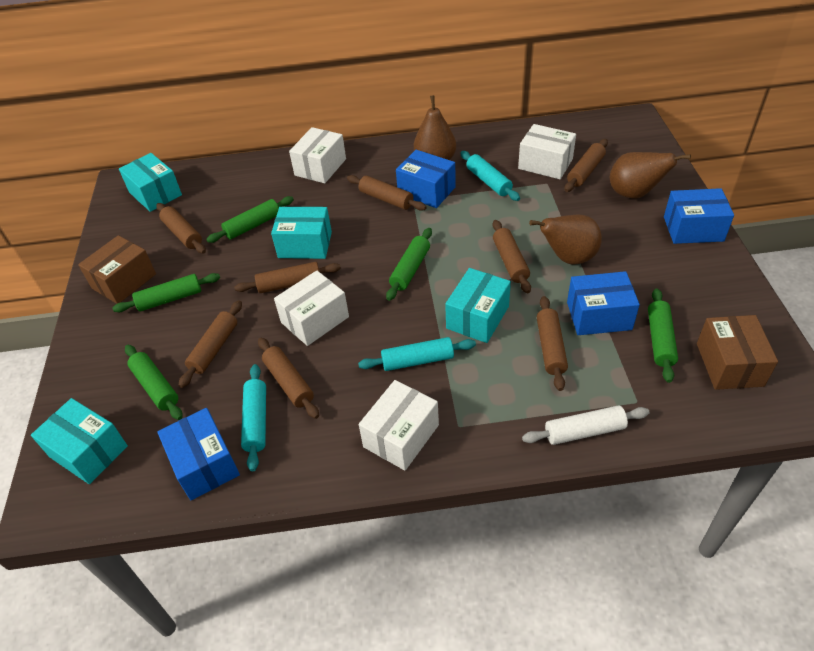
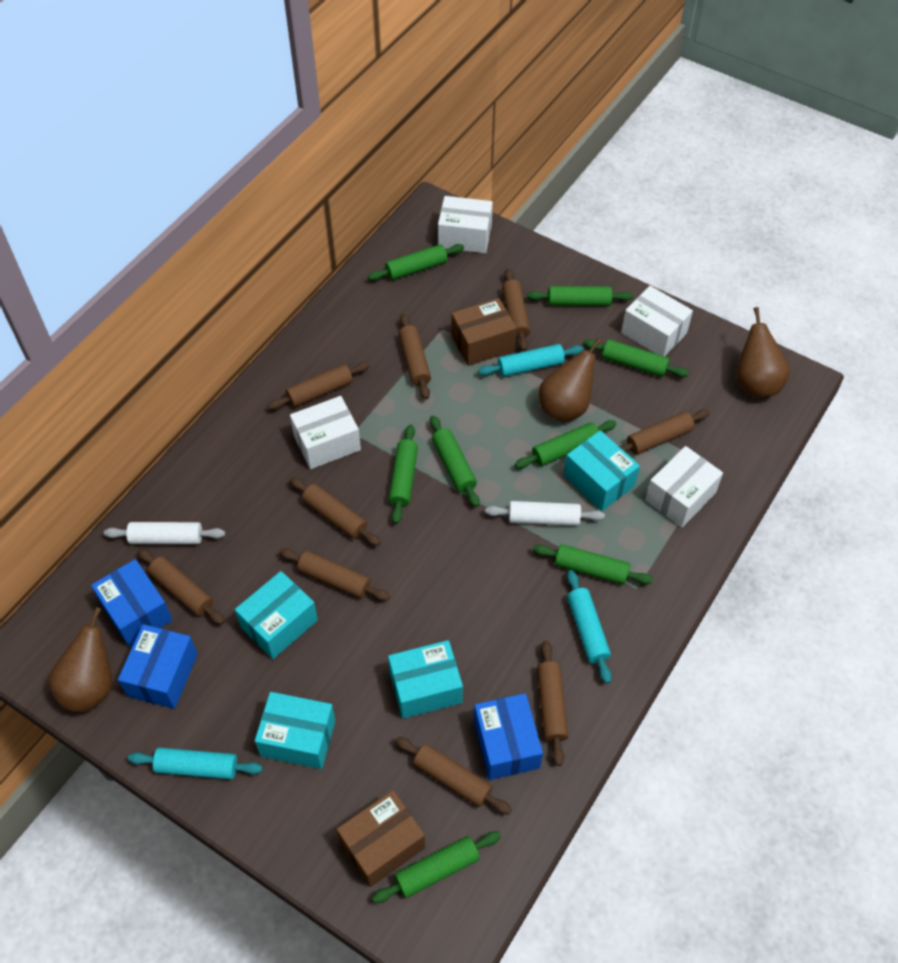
blue box: 4 -> 3
brown rolling pin: 8 -> 9
green rolling pin: 5 -> 8
white rolling pin: 1 -> 2

